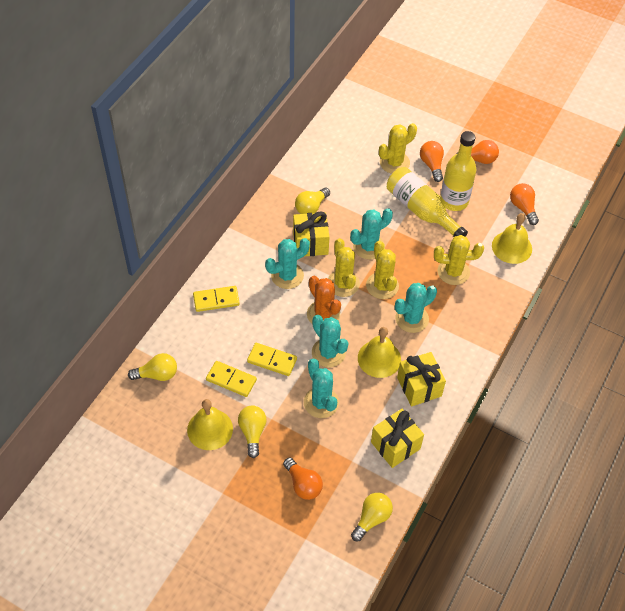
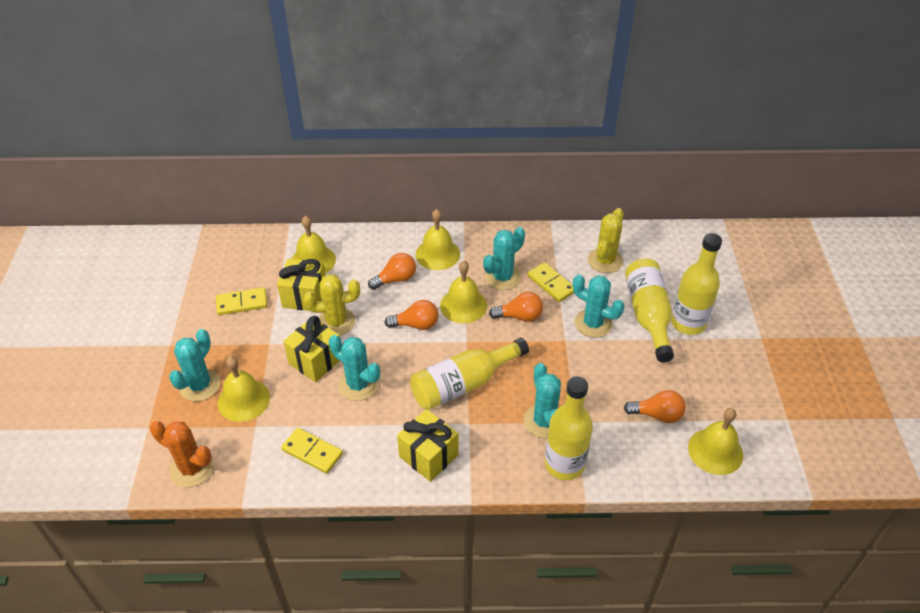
yellow bell: 3 -> 5
yellow bottle: 2 -> 4
yellow cactus: 4 -> 2
yellow light bulb: 4 -> 0

